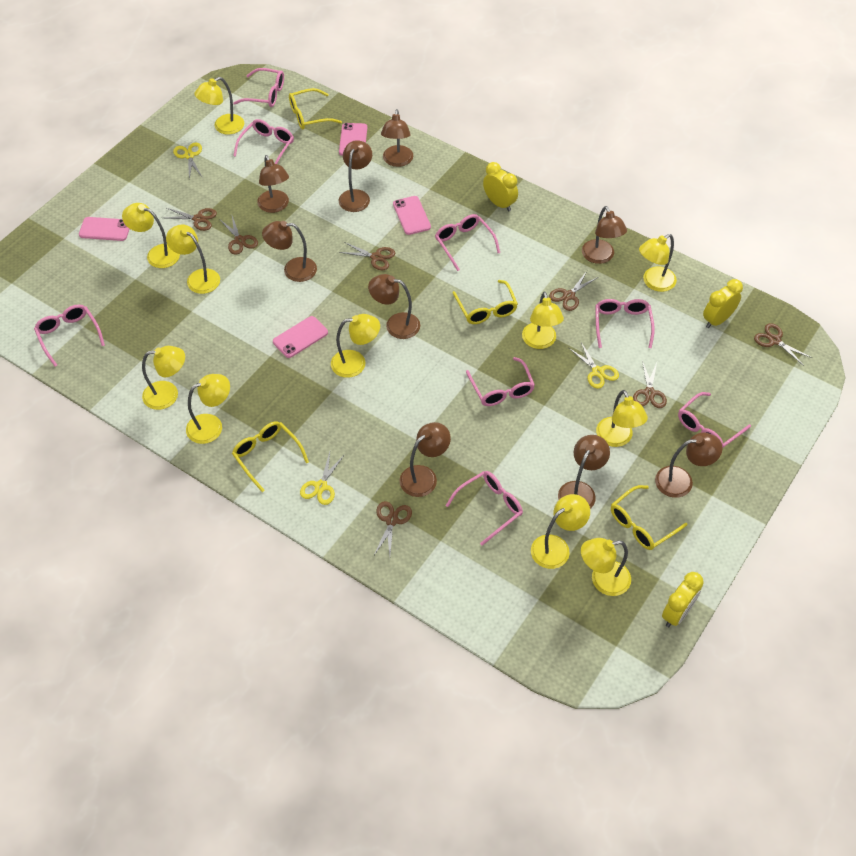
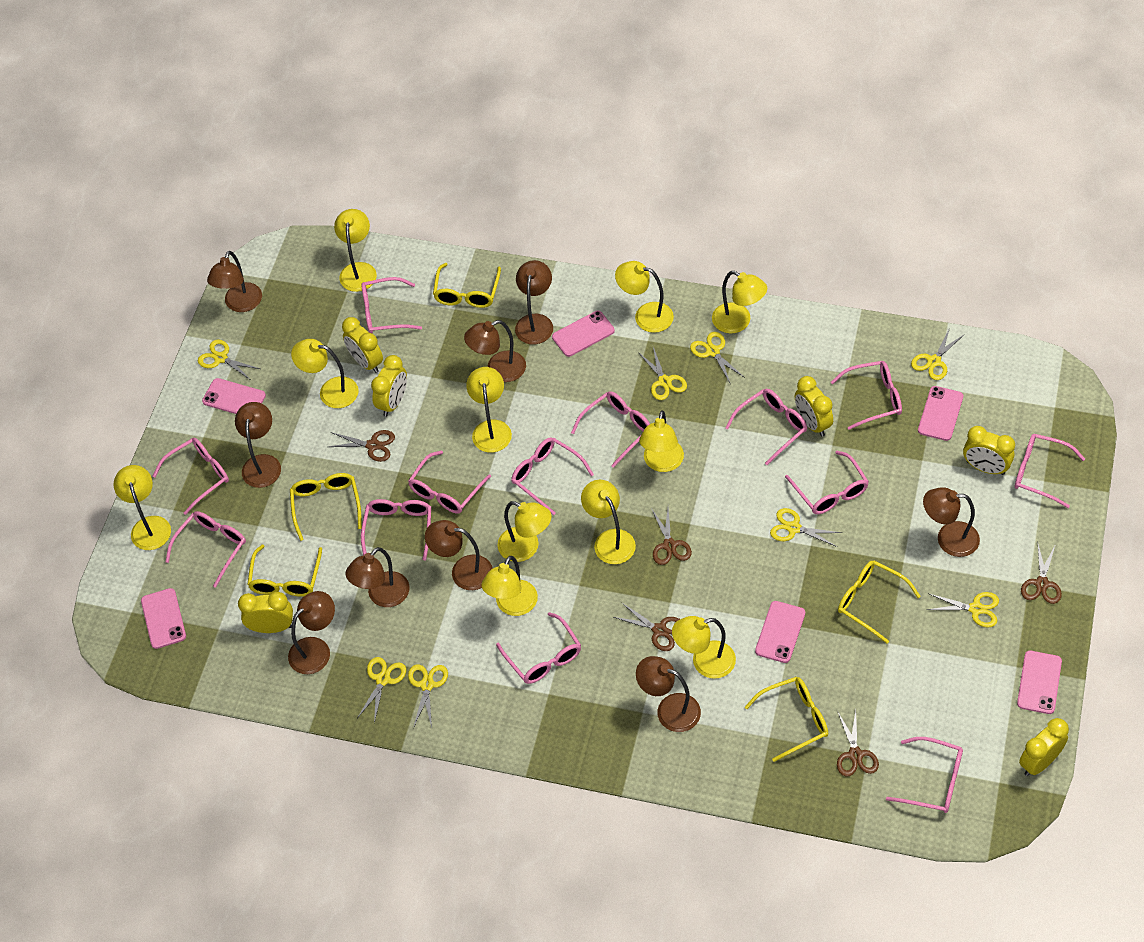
brown scissors: 7 -> 5
pink glasses: 8 -> 13
pink phone: 4 -> 6
yellow clock: 3 -> 6
yellow glasses: 4 -> 5
yellow scissors: 3 -> 8

